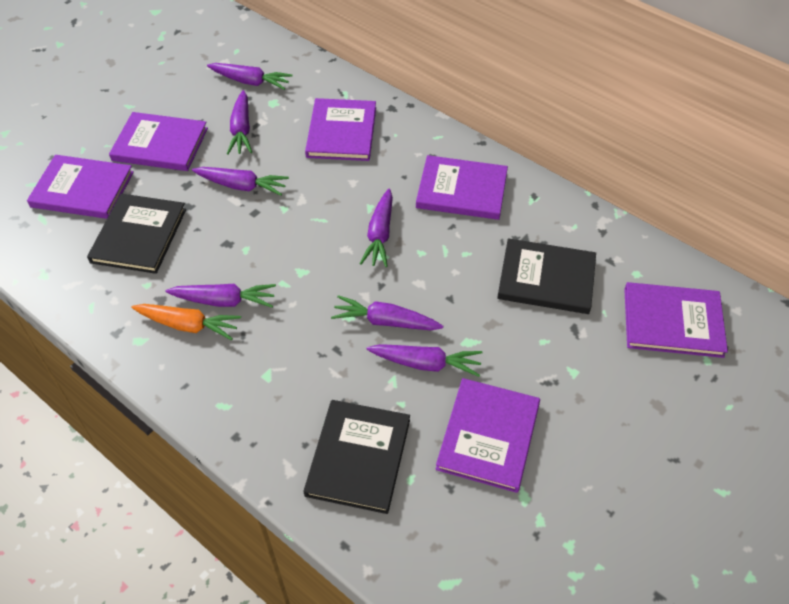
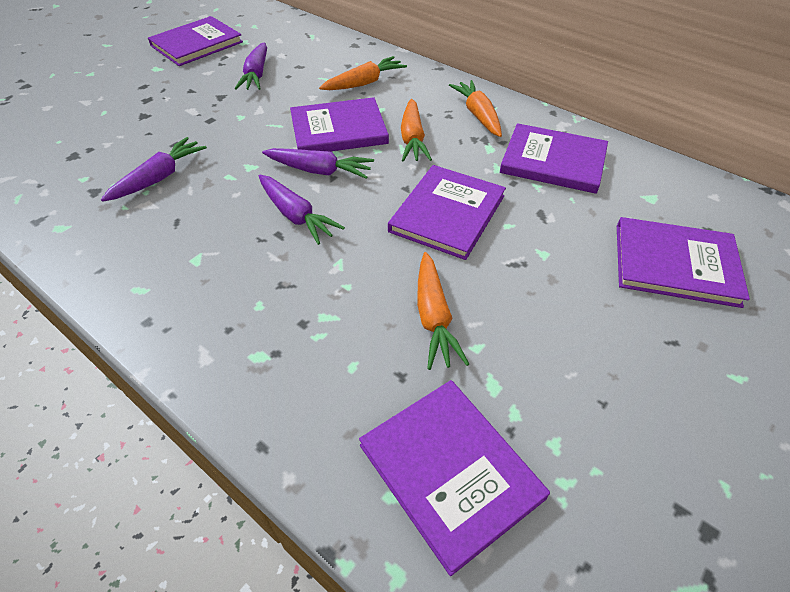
black book: 3 -> 0
orange carrot: 1 -> 4
purple carrot: 7 -> 4

